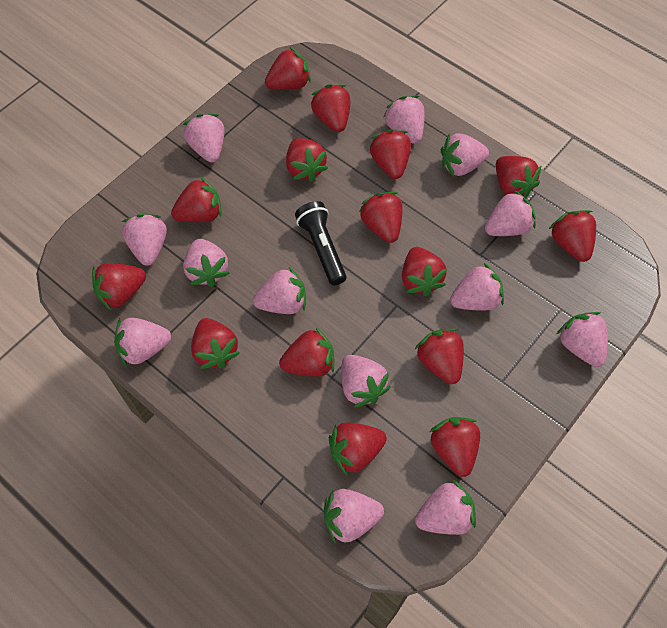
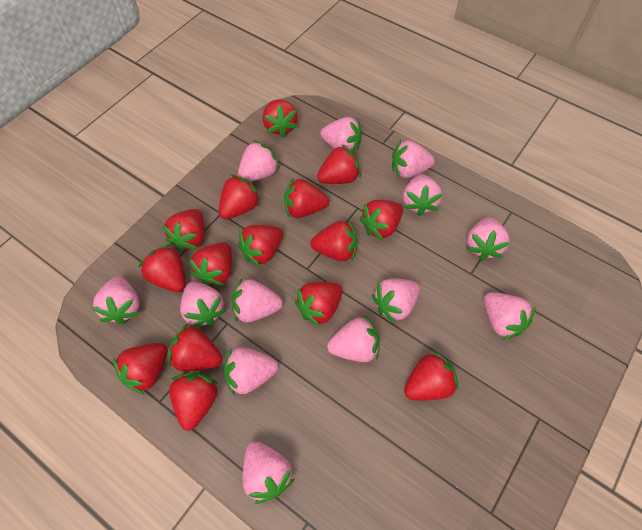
black flashlight: 1 -> 0

